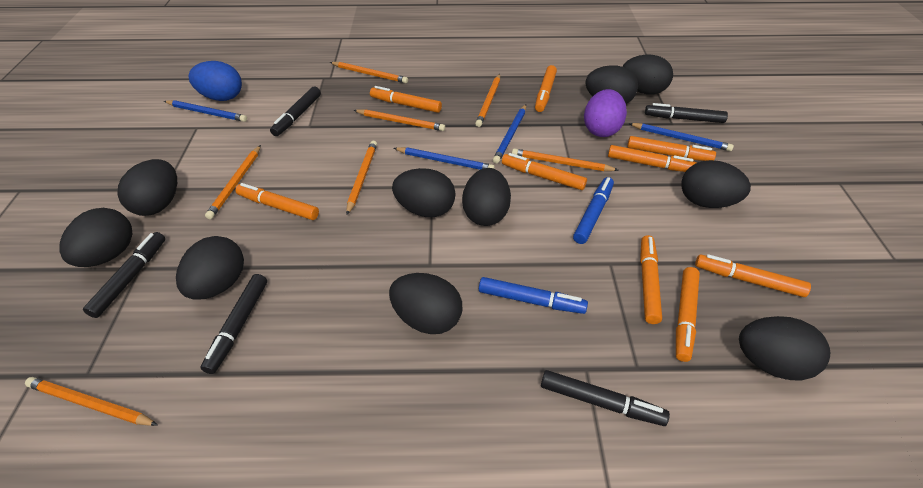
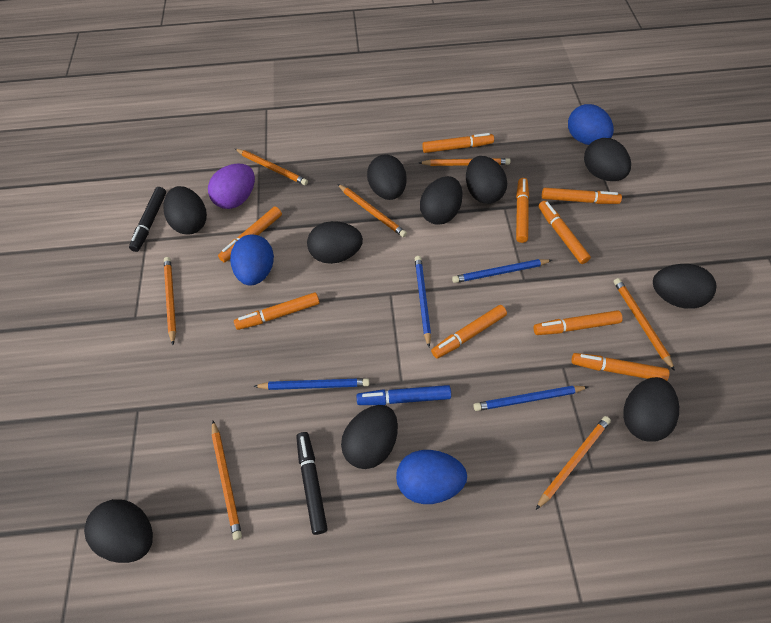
black marker: 5 -> 2
blue egg: 1 -> 3
blue marker: 2 -> 1

